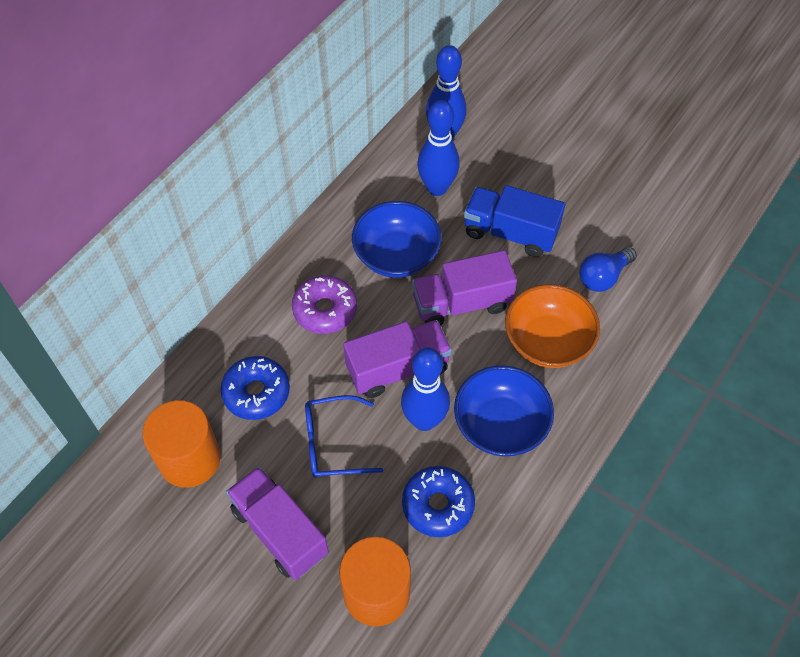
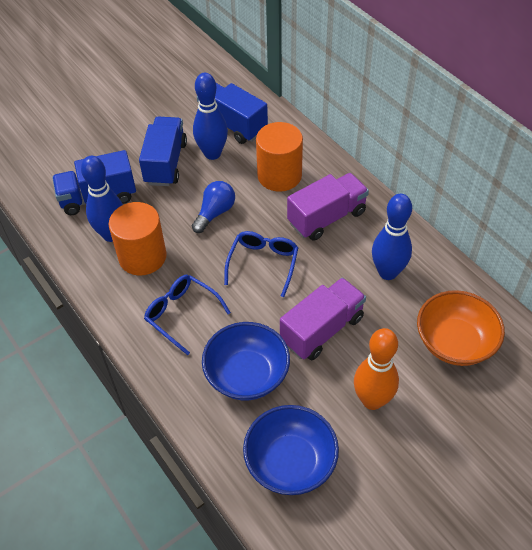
blue donut: 2 -> 0
blue glasses: 1 -> 2
blue truck: 1 -> 3
orange bowling pin: 0 -> 1
purple donut: 1 -> 0
purple truck: 3 -> 2

